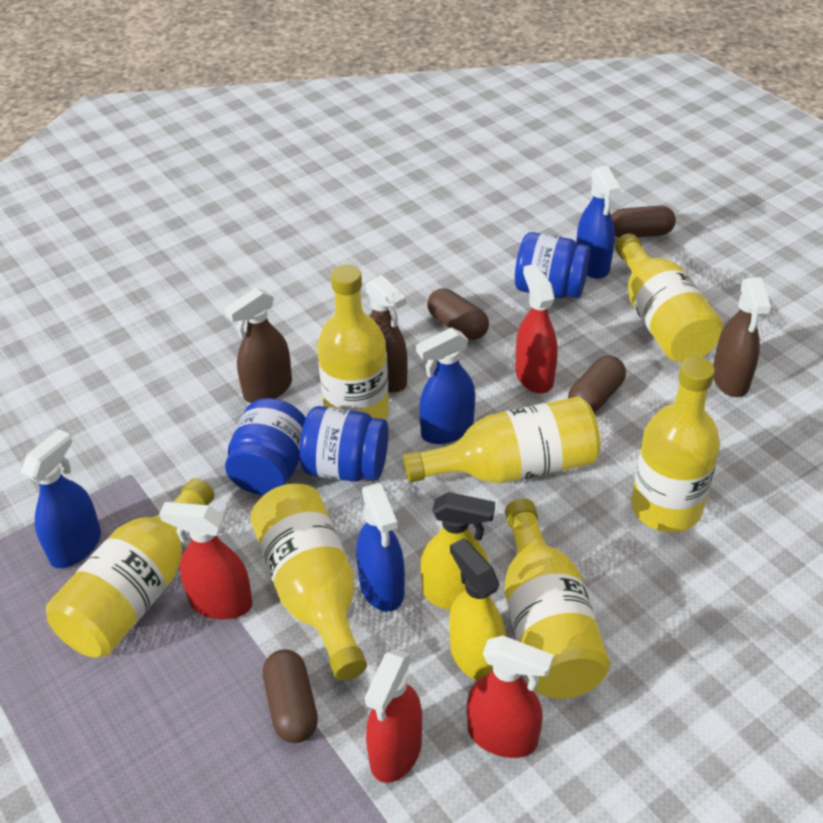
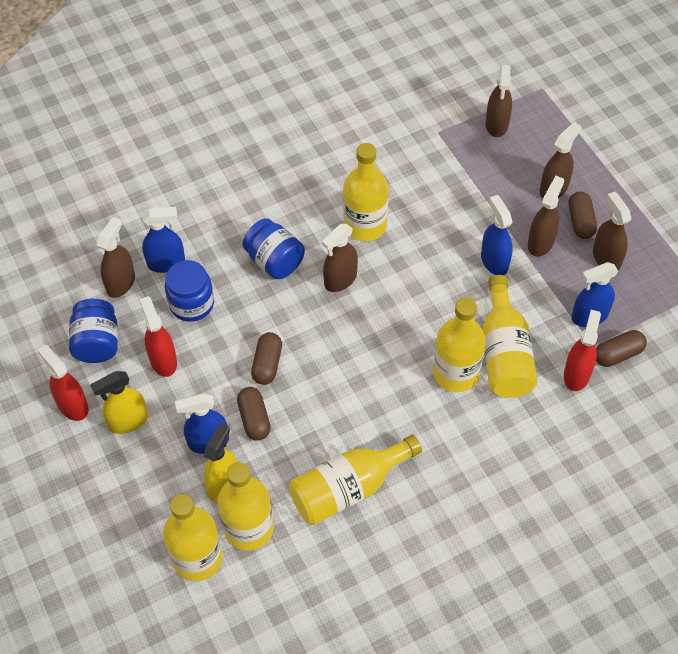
brown spray bottle: 3 -> 6
red spray bottle: 4 -> 3
yellow bottle: 7 -> 6

